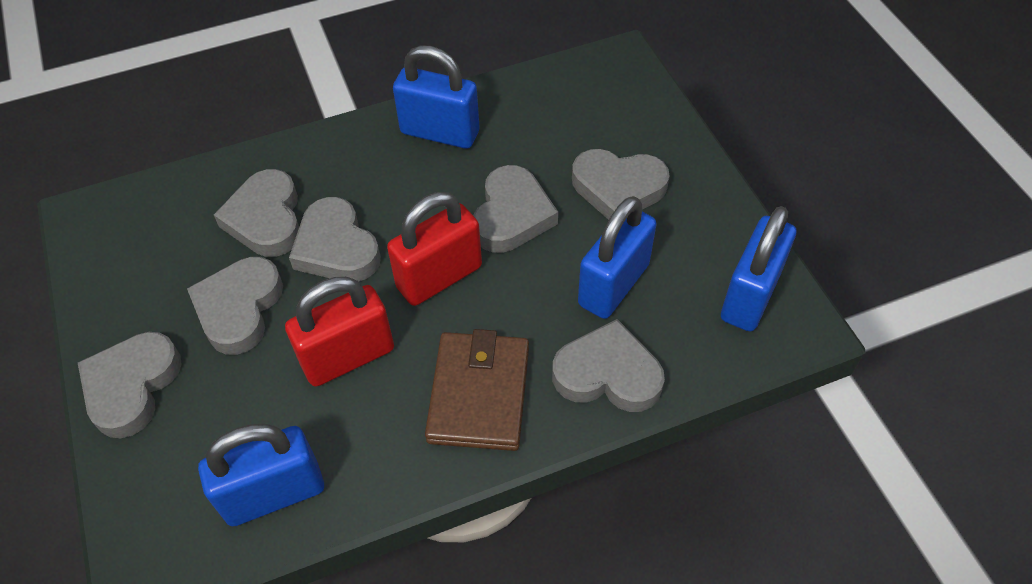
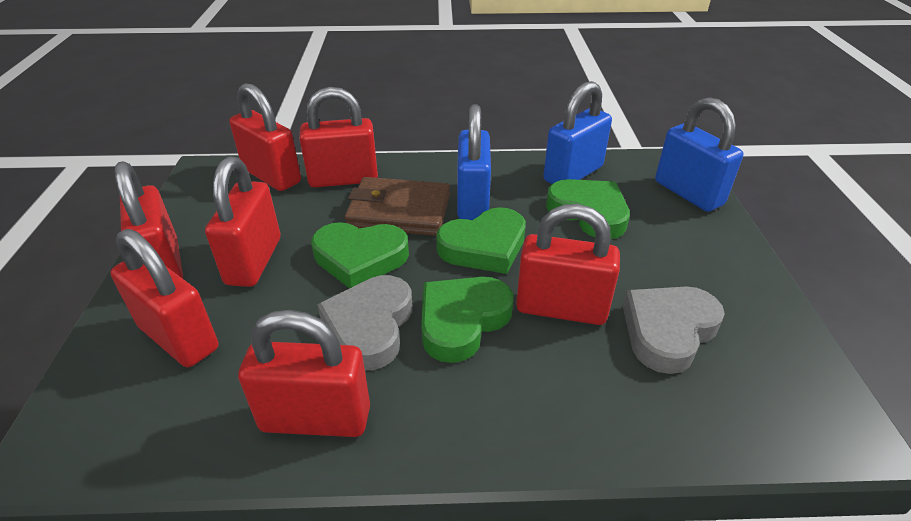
blue padlock: 4 -> 3
green heart: 0 -> 4
grey heart: 7 -> 2
red padlock: 2 -> 7

